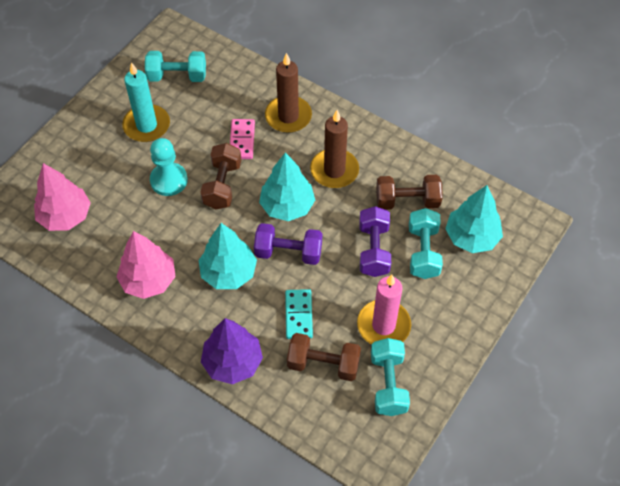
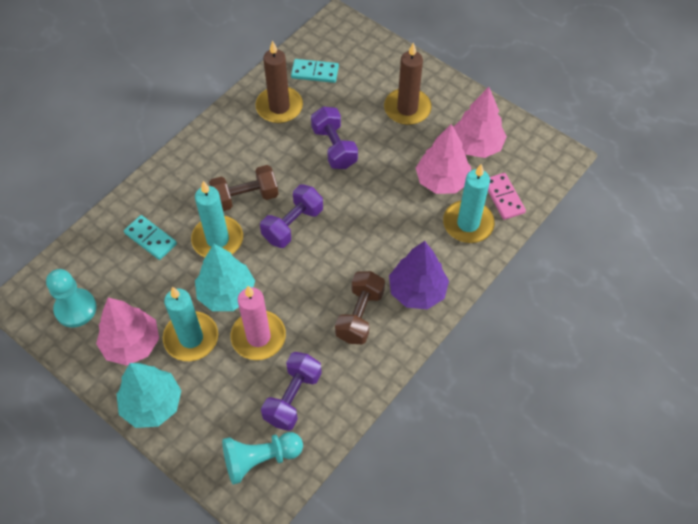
brown dumbbell: 3 -> 2
pink tree: 2 -> 3
purple dumbbell: 2 -> 3
turquoise candle: 1 -> 3
turquoise domino: 1 -> 2
turquoise dumbbell: 3 -> 0
turquoise pawn: 1 -> 2
turquoise tree: 3 -> 2

